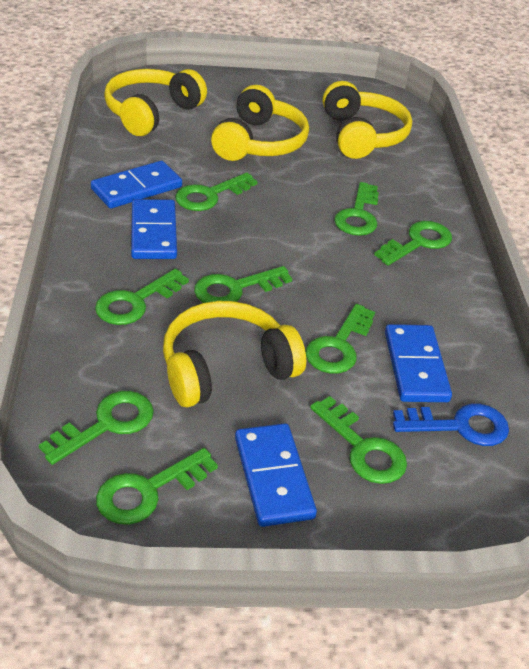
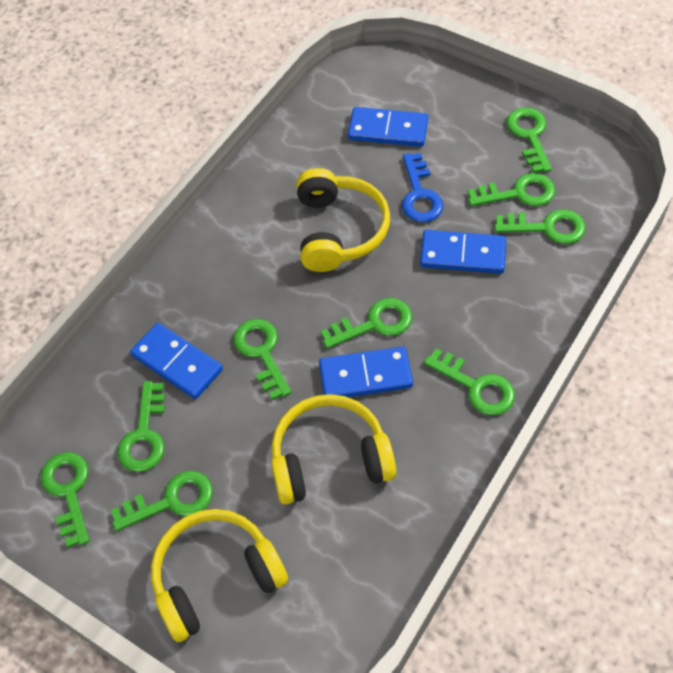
yellow headphones: 4 -> 3

